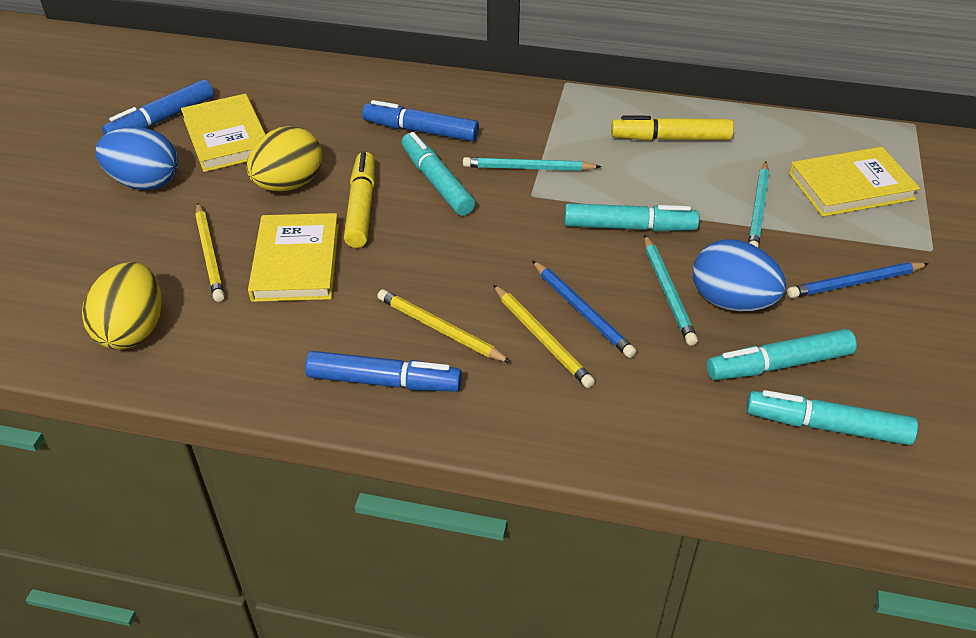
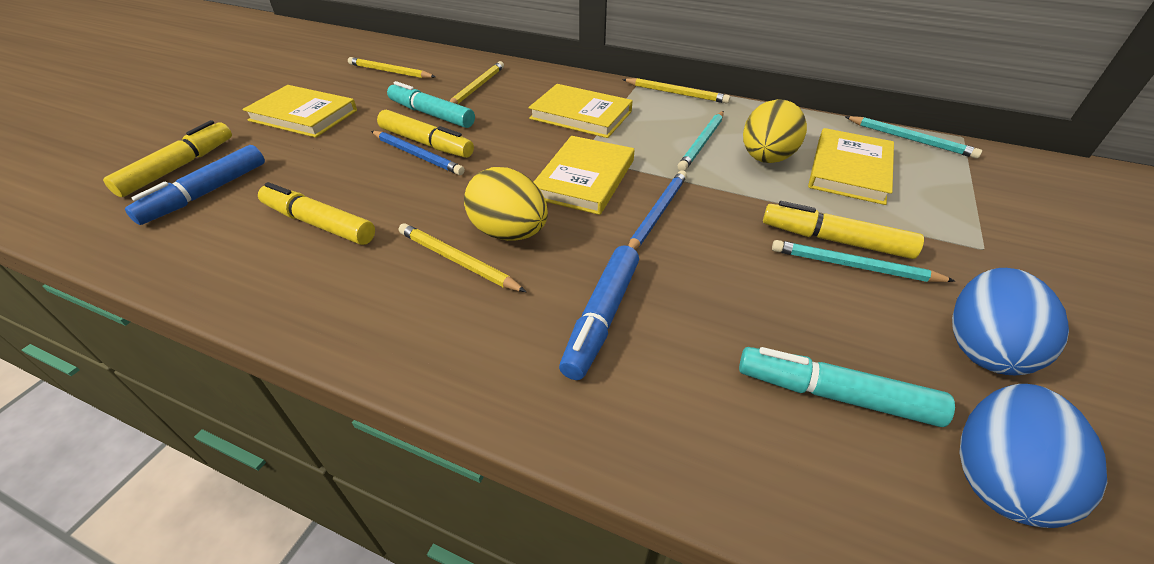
blue marker: 3 -> 2
turquoise marker: 4 -> 2
yellow book: 3 -> 4
yellow marker: 2 -> 4
yellow pencil: 3 -> 4

